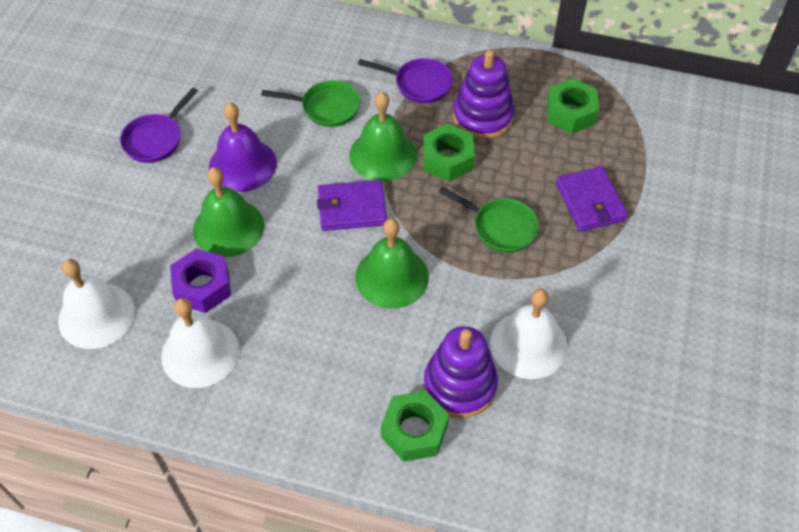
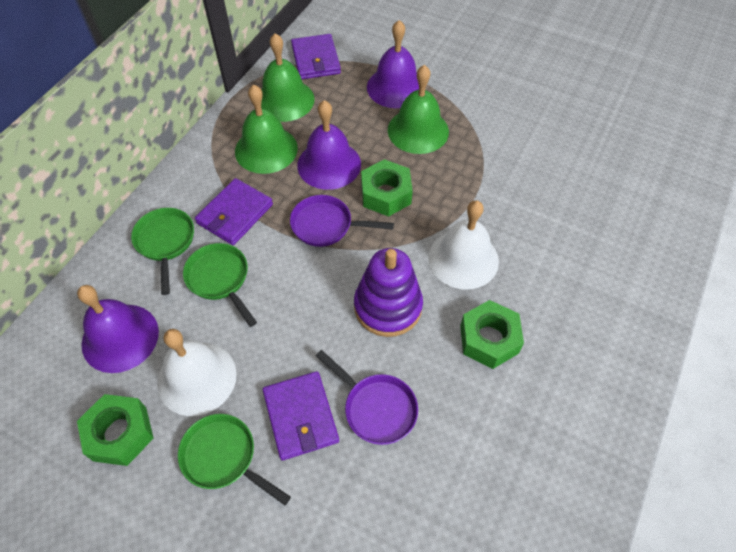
green pan: 2 -> 3
purple bell: 1 -> 3
purple nut: 1 -> 0
purple stacking toy: 2 -> 1
purple wallet: 2 -> 3
white bell: 3 -> 2

